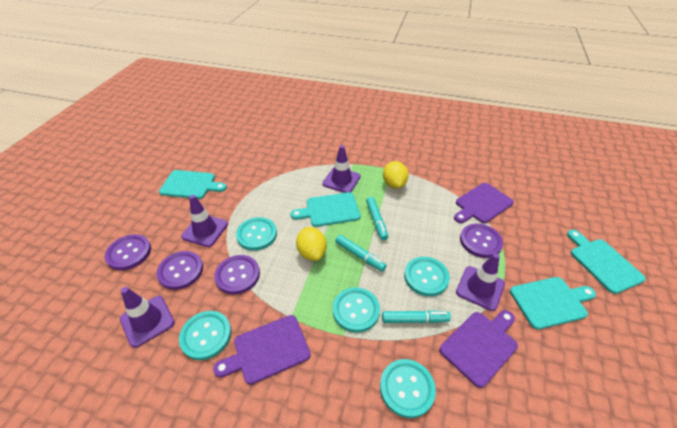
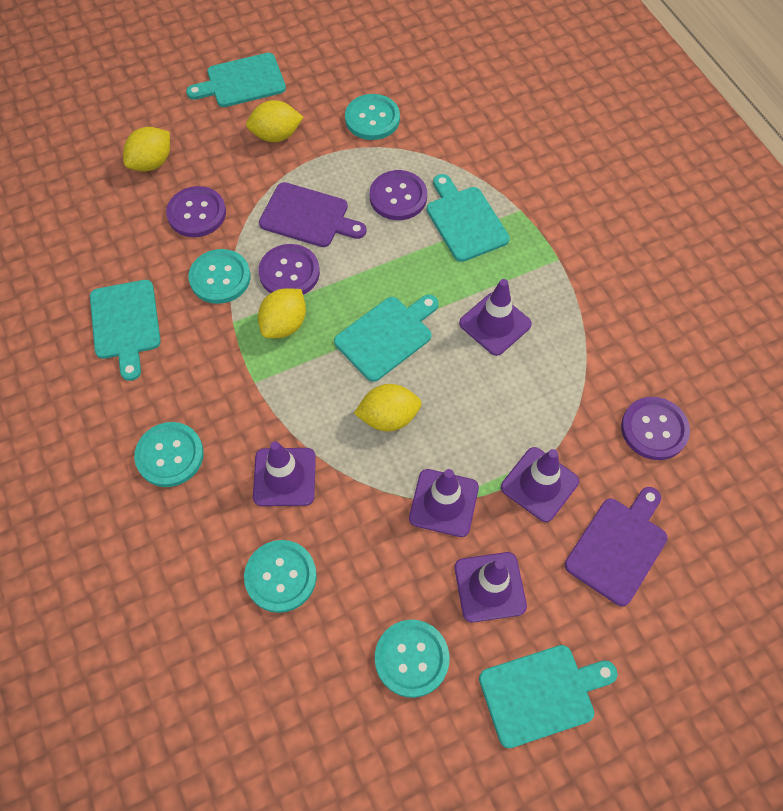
purple cutting board: 3 -> 2
purple traffic cone: 4 -> 5
turquoise cutting board: 4 -> 5
turquoise marker: 3 -> 0
yellow lemon: 2 -> 4

